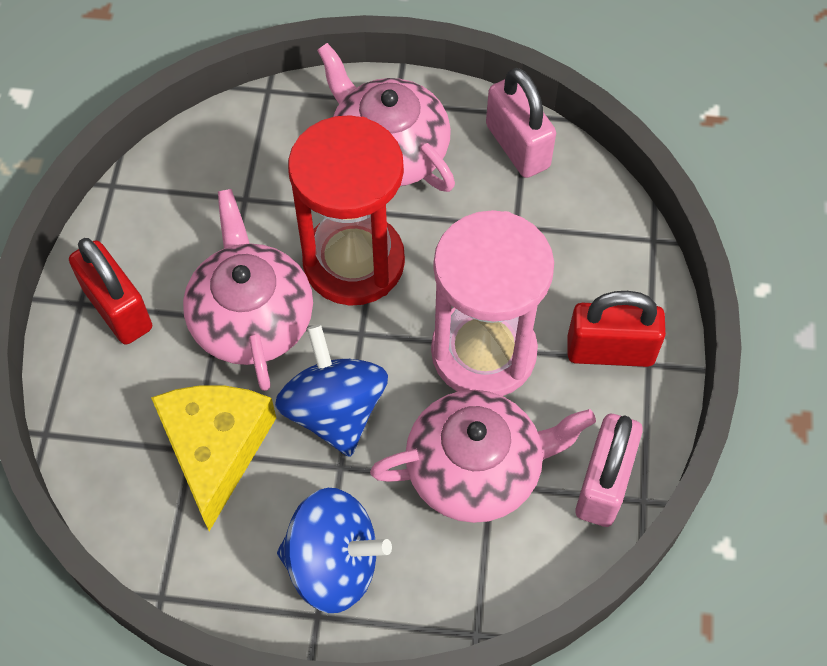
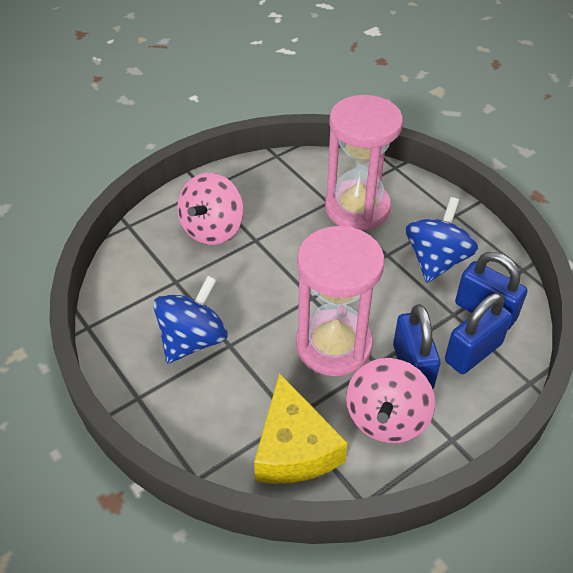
blue padlock: 0 -> 3
pink hourglass: 1 -> 2
pink padlock: 2 -> 0
pink spinning top: 0 -> 2
pink teapot: 3 -> 0
red hourglass: 1 -> 0
red padlock: 2 -> 0

